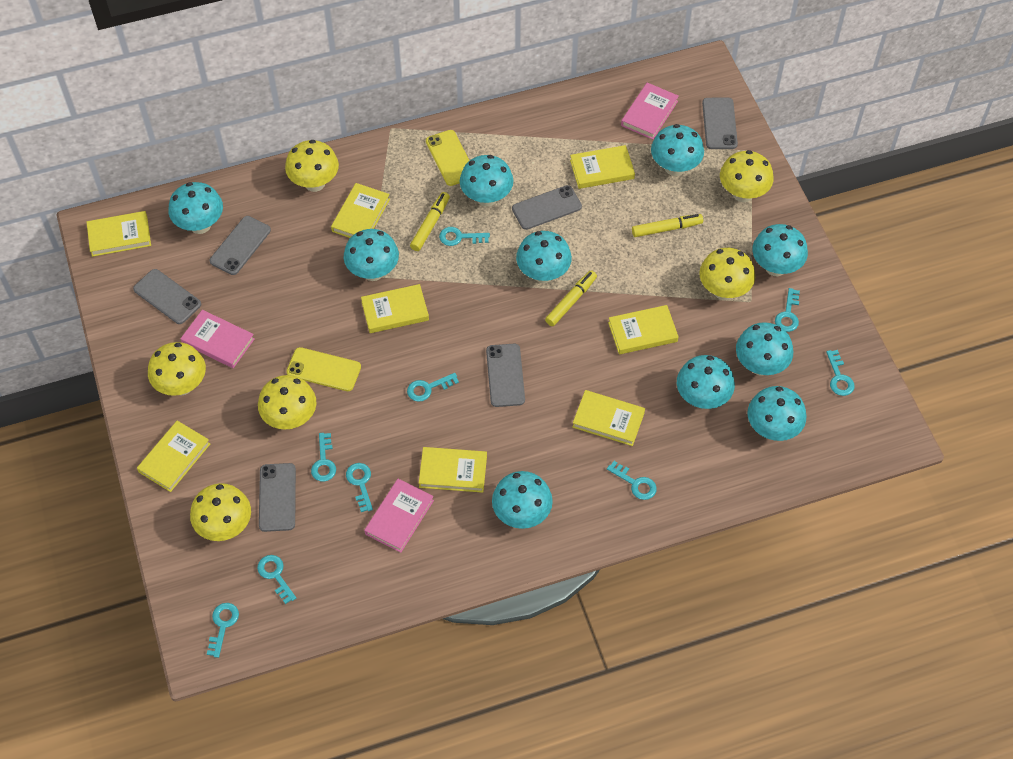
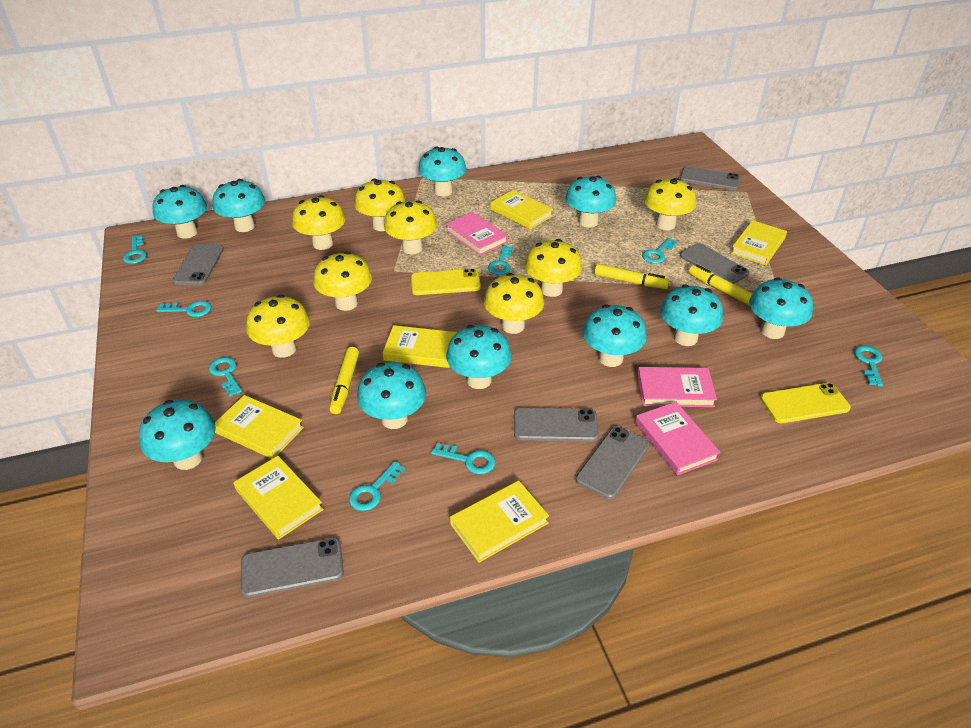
turquoise key: 9 -> 8
yellow book: 8 -> 6
yellow mushroom: 6 -> 8

